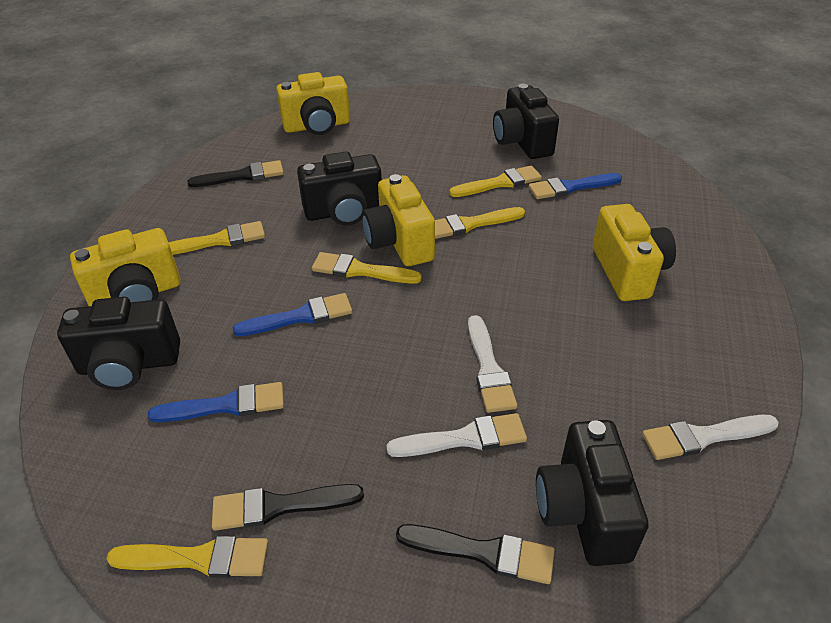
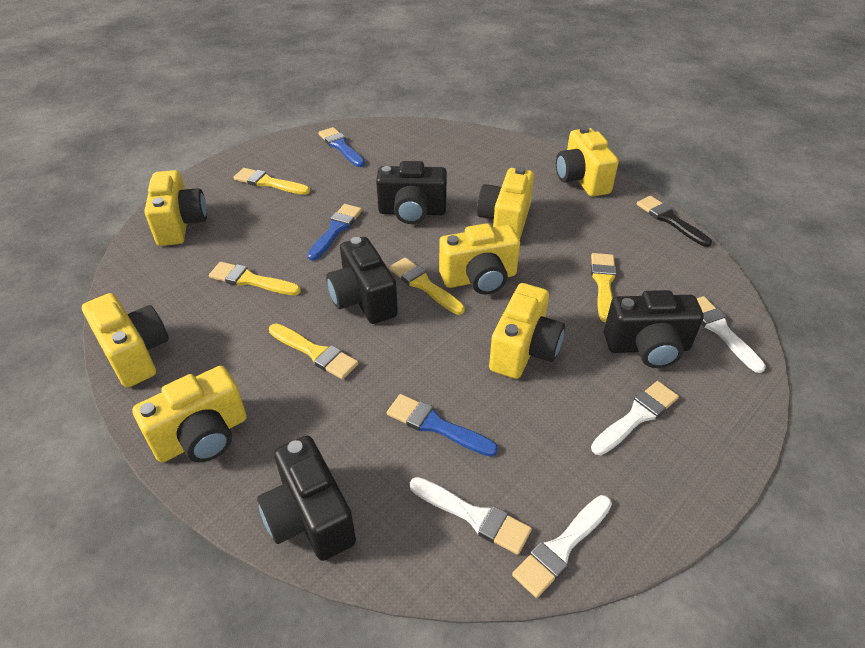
black brush: 3 -> 1
white brush: 3 -> 4
yellow camera: 4 -> 7

